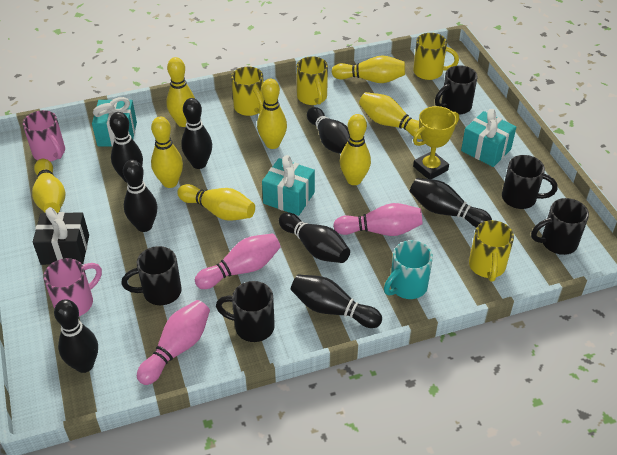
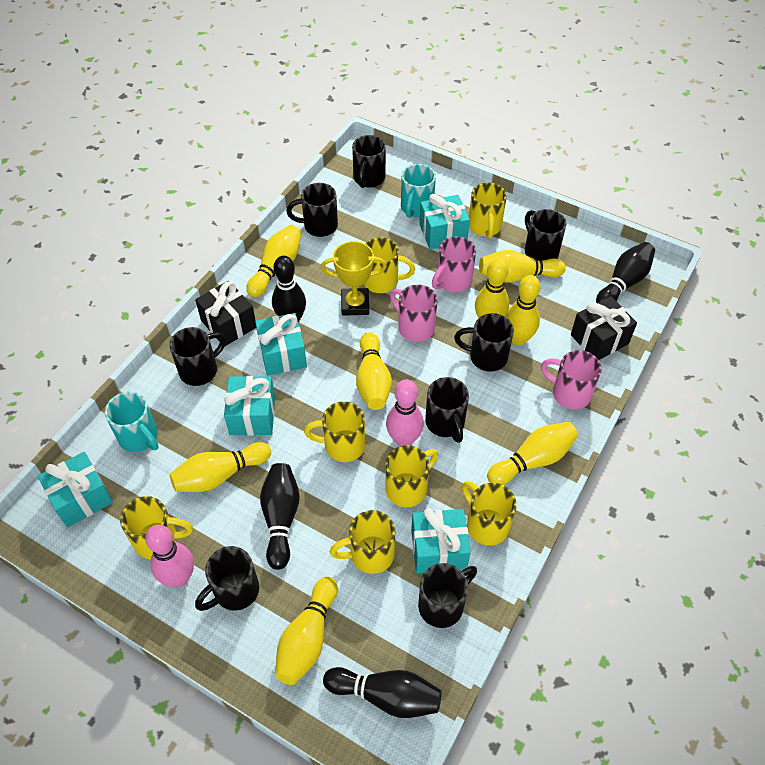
black bowling pin: 8 -> 4
black gift: 1 -> 2
black mug: 5 -> 8
pink bowling pin: 3 -> 2
pink mug: 2 -> 3
turquoise gift: 3 -> 5
turquoise mug: 1 -> 2
yellow mug: 4 -> 7

